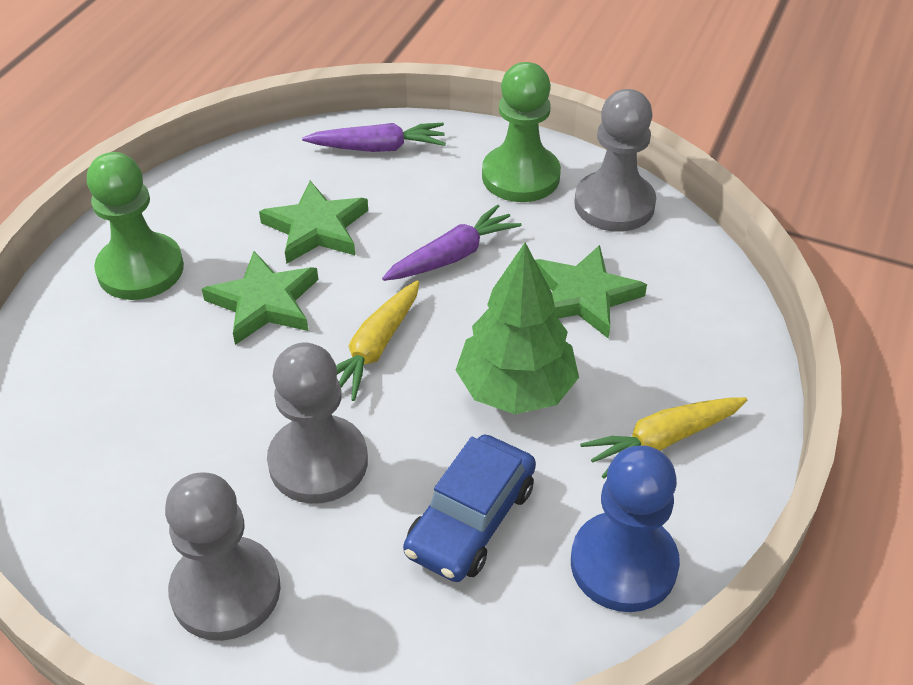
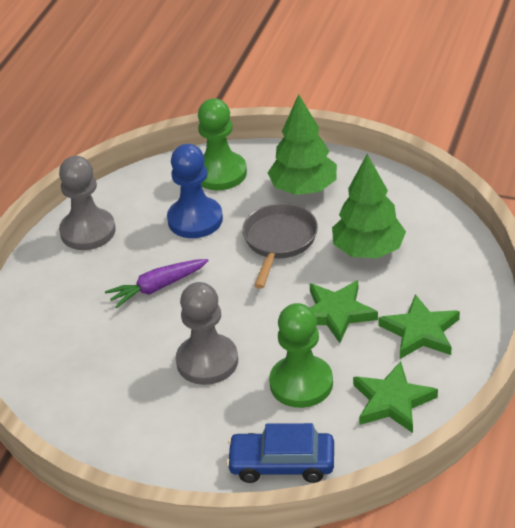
green tree: 1 -> 2
grey pan: 0 -> 1
grey pawn: 3 -> 2
purple carrot: 2 -> 1
yellow carrot: 2 -> 0

